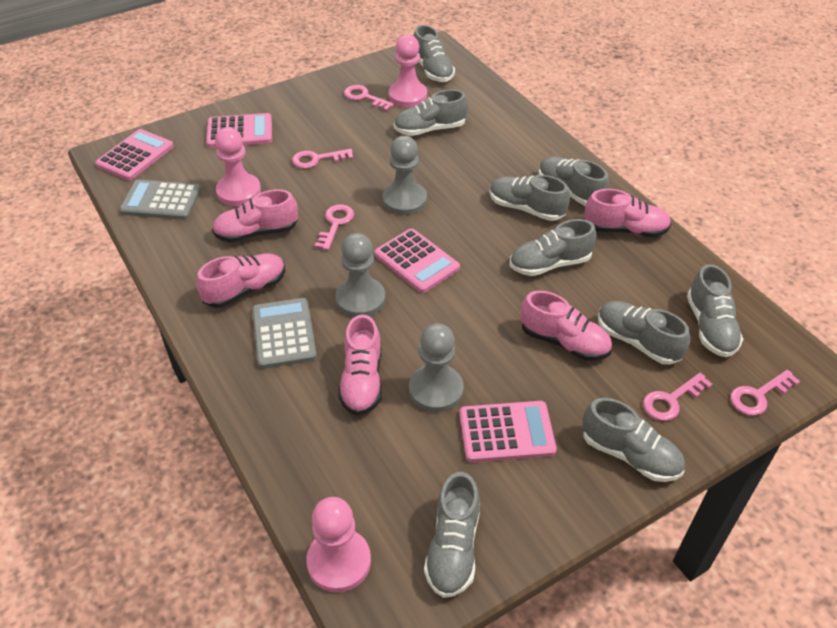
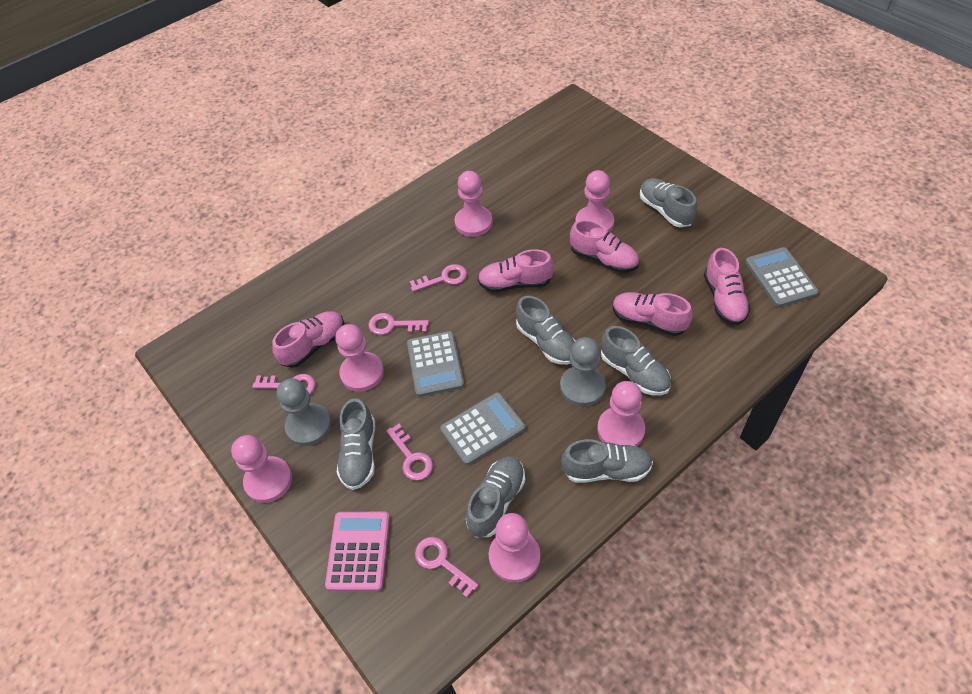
grey calculator: 2 -> 3
grey pawn: 3 -> 2
grey shoe: 9 -> 6
pink calculator: 4 -> 1
pink pawn: 3 -> 6

